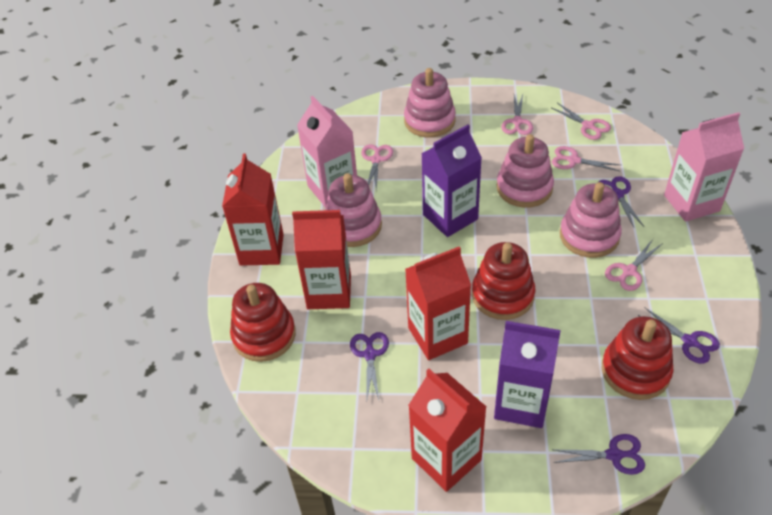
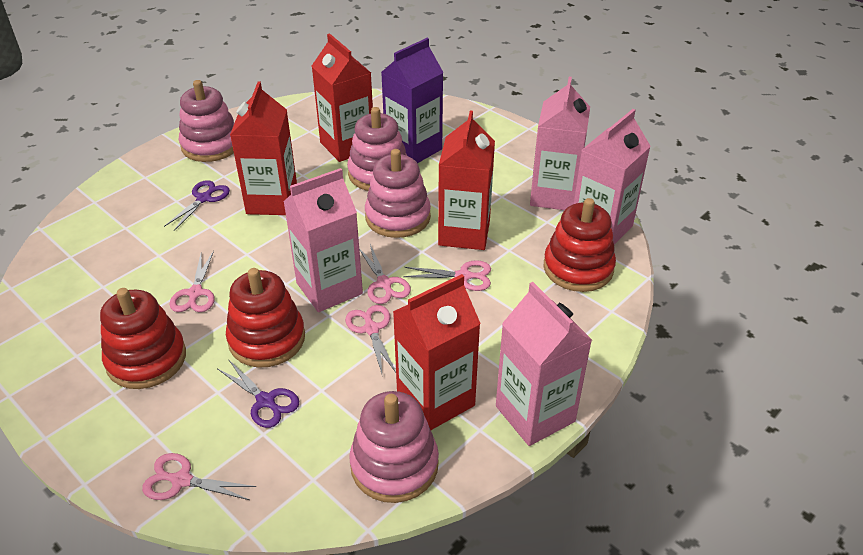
pink carton: 2 -> 4
purple carton: 2 -> 1
purple scissors: 4 -> 2

